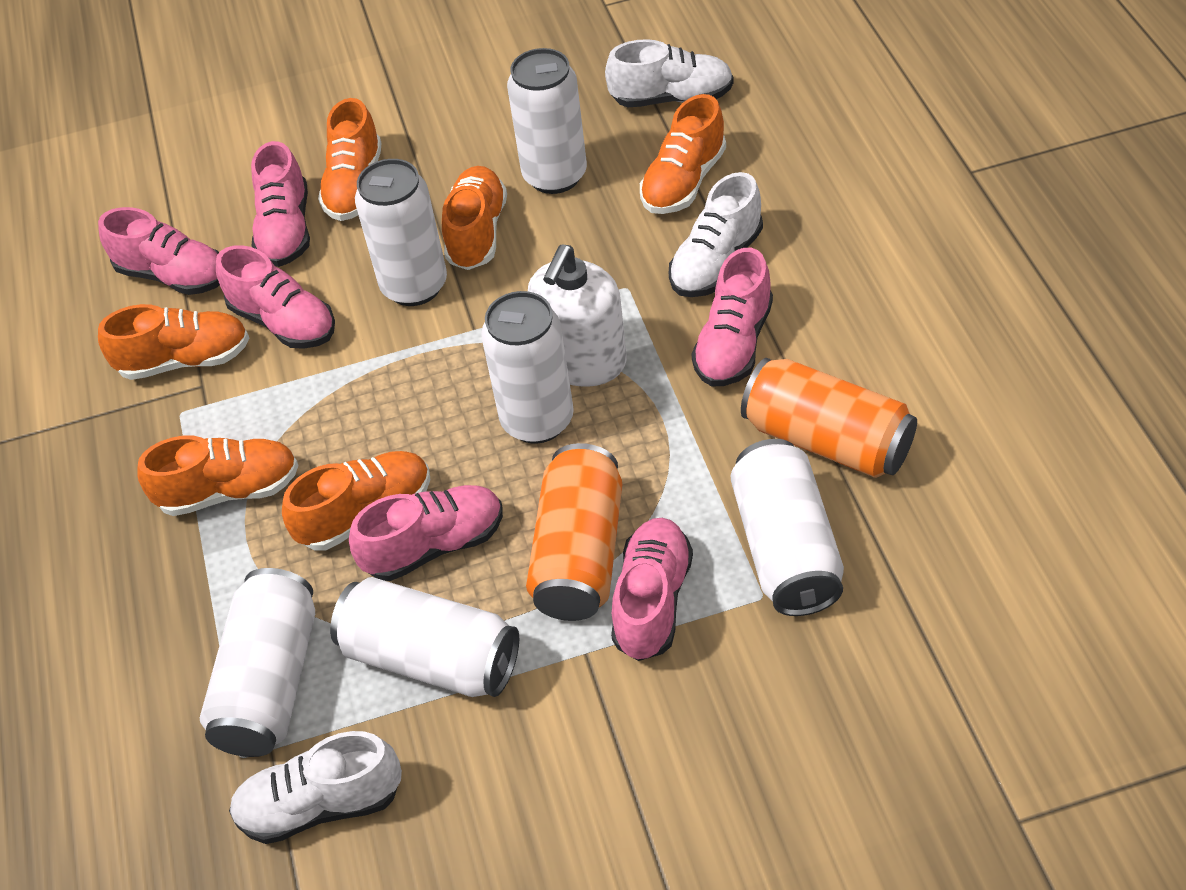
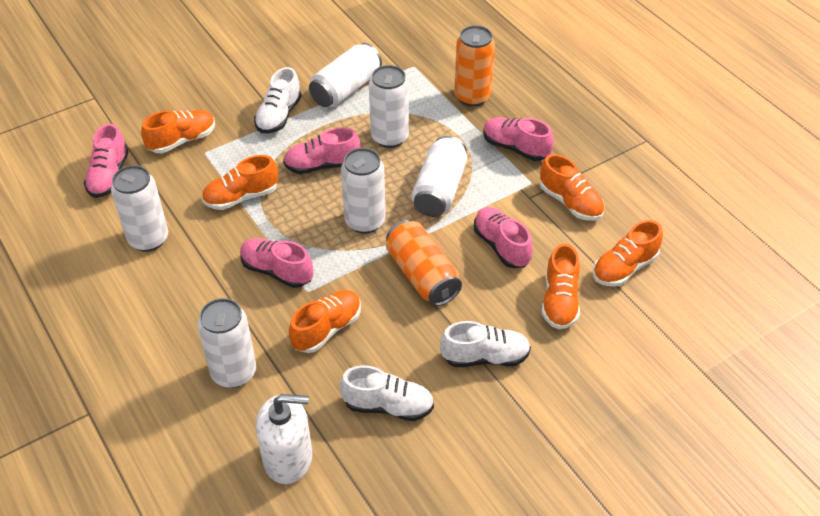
pink shoe: 6 -> 5

